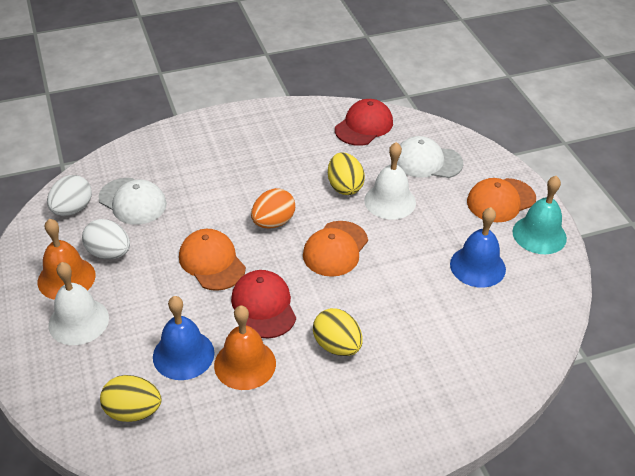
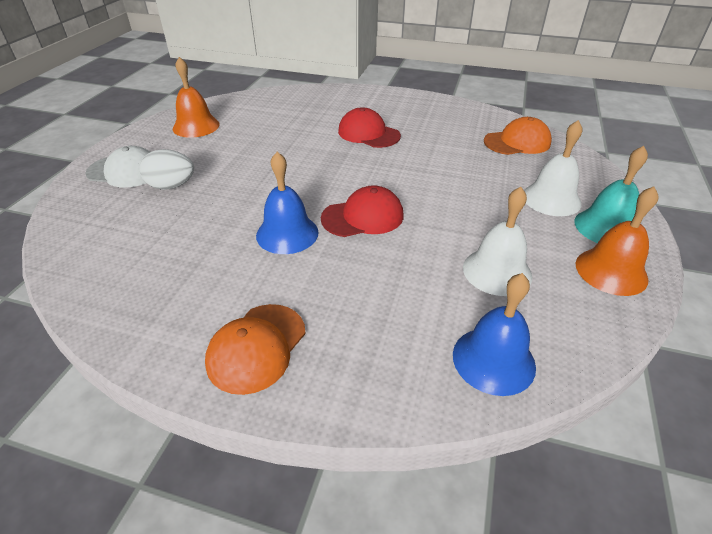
orange cap: 3 -> 2
orange egg: 1 -> 0
white cap: 2 -> 1
white egg: 2 -> 1
yellow egg: 3 -> 0

